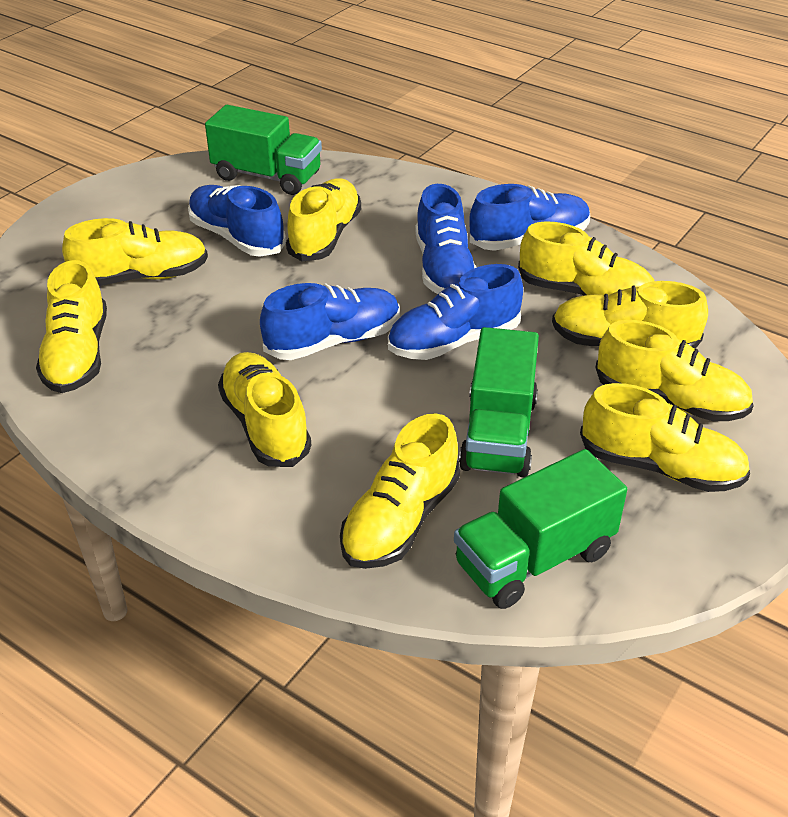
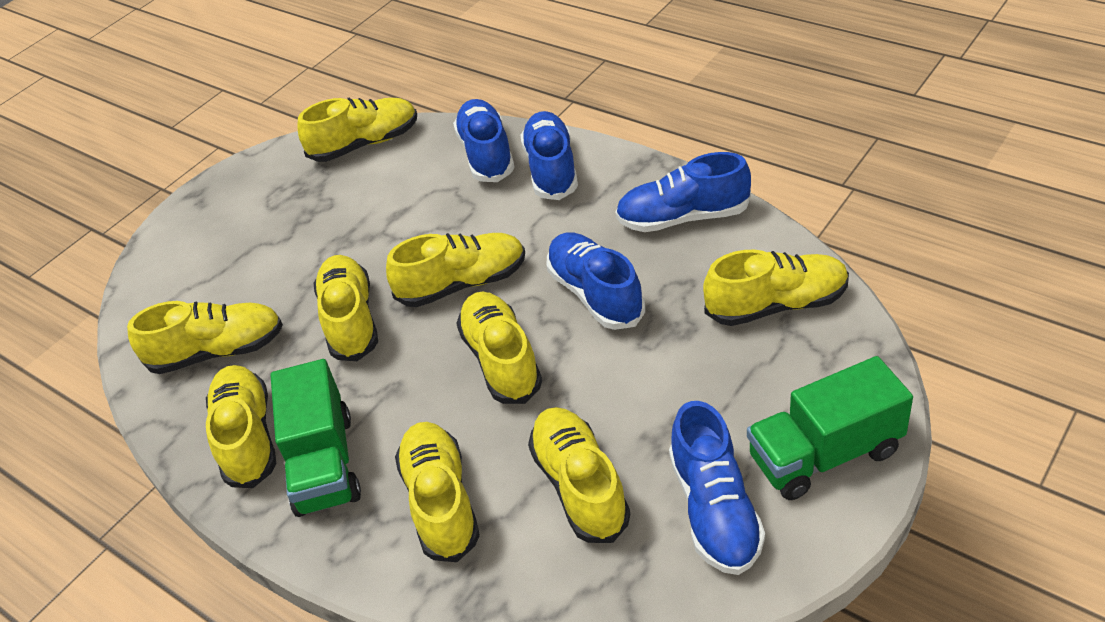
green truck: 3 -> 2

